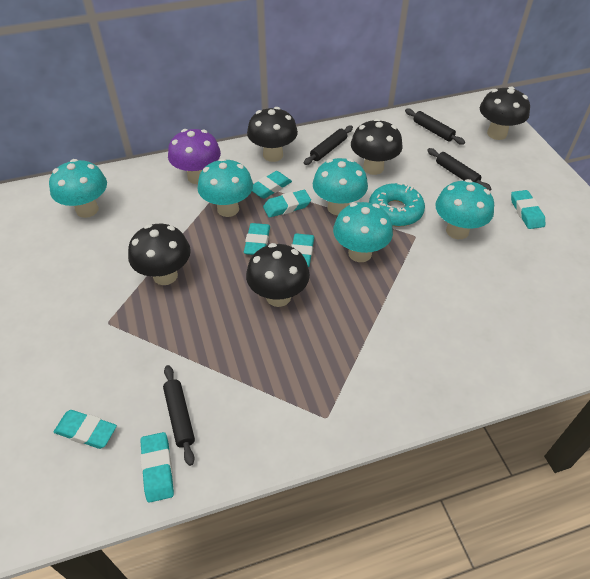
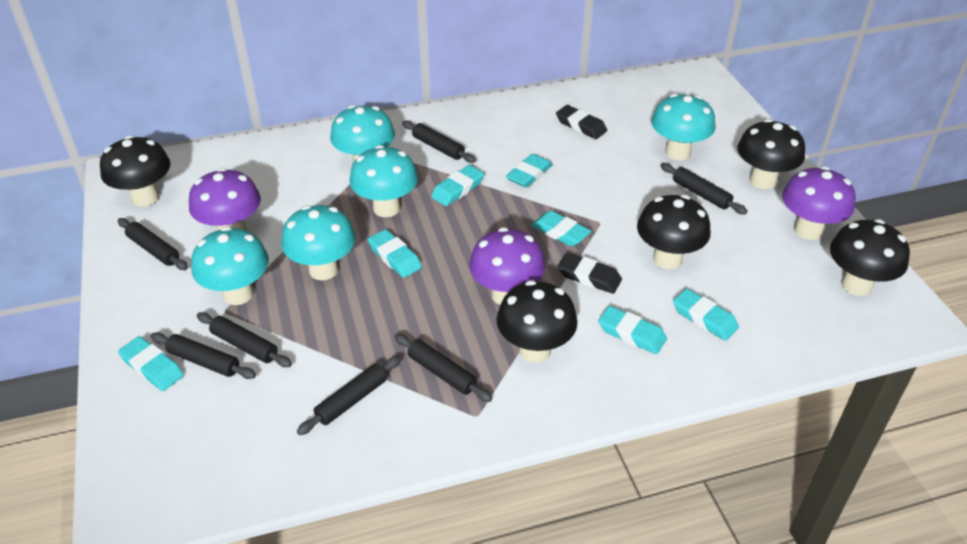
black eraser: 0 -> 2
black rolling pin: 4 -> 7
purple mushroom: 1 -> 3
turquoise donut: 1 -> 0

